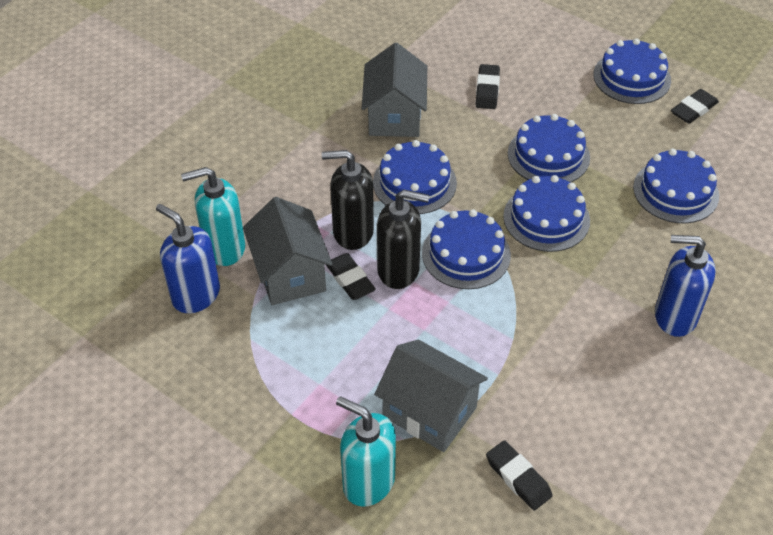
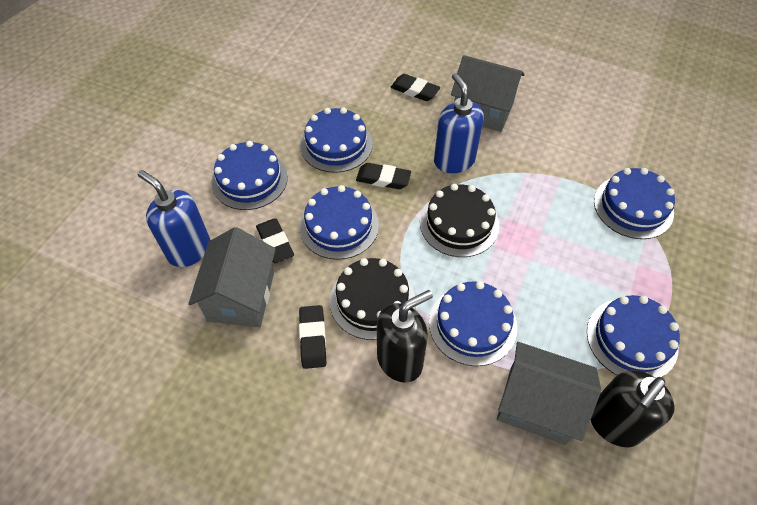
black cake: 0 -> 2
turquoise soap dispenser: 2 -> 0

